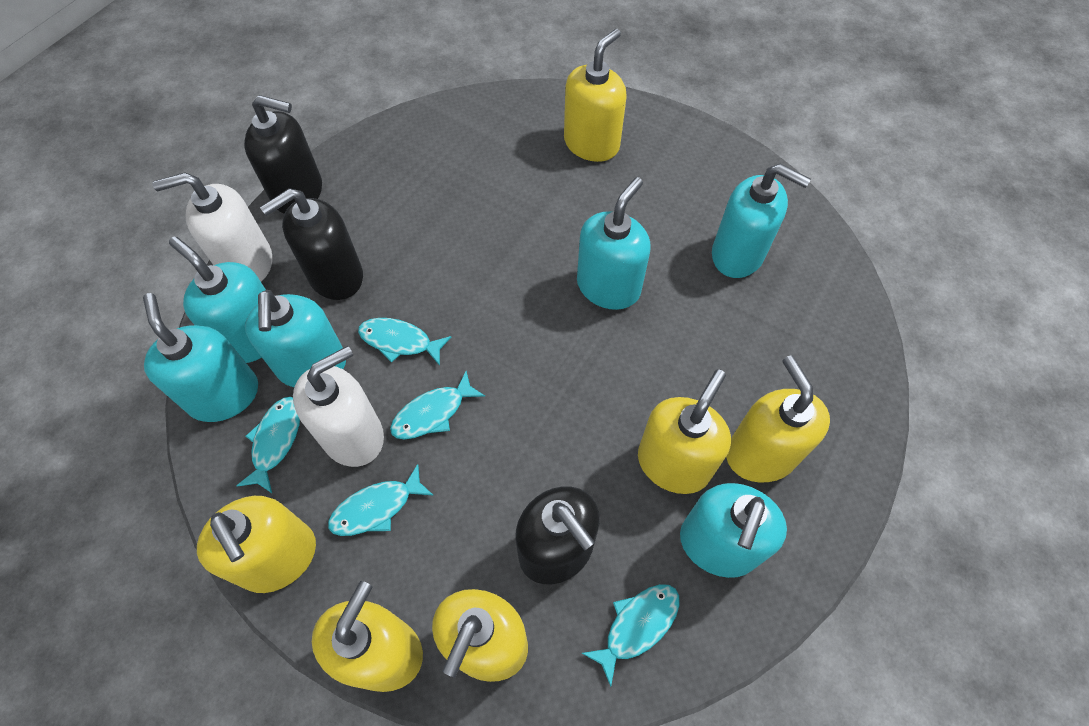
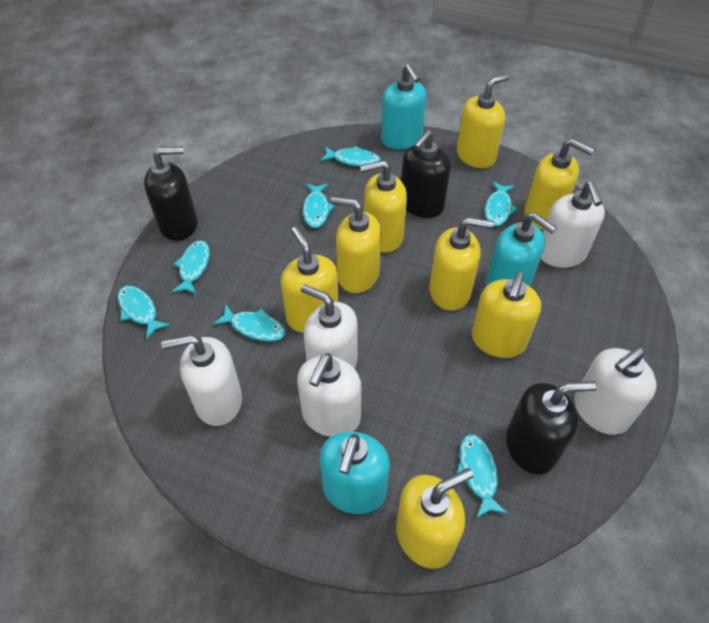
turquoise fish: 5 -> 7
turquoise soap dispenser: 6 -> 3
white soap dispenser: 2 -> 5
yellow soap dispenser: 6 -> 8

